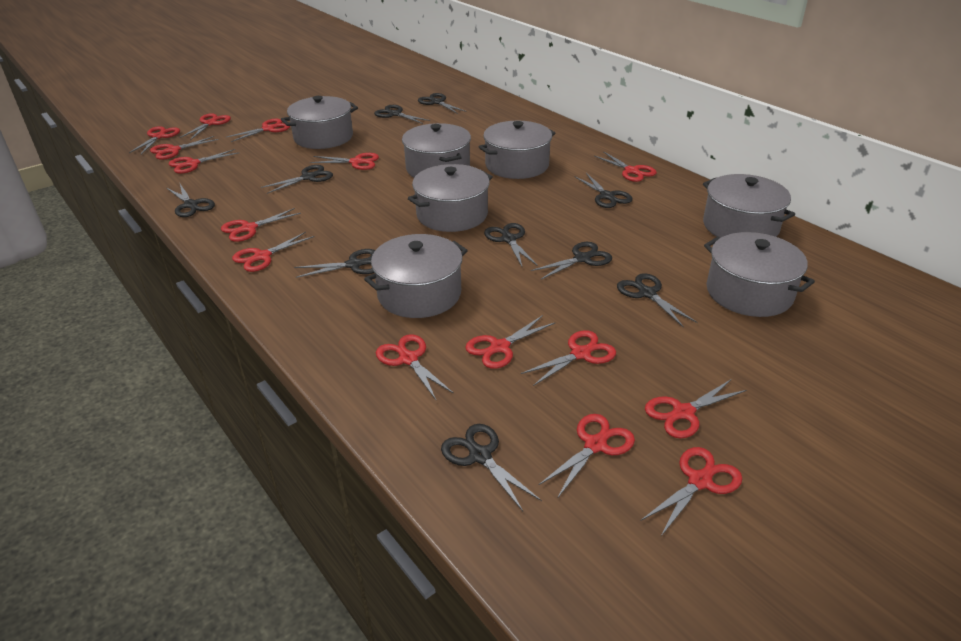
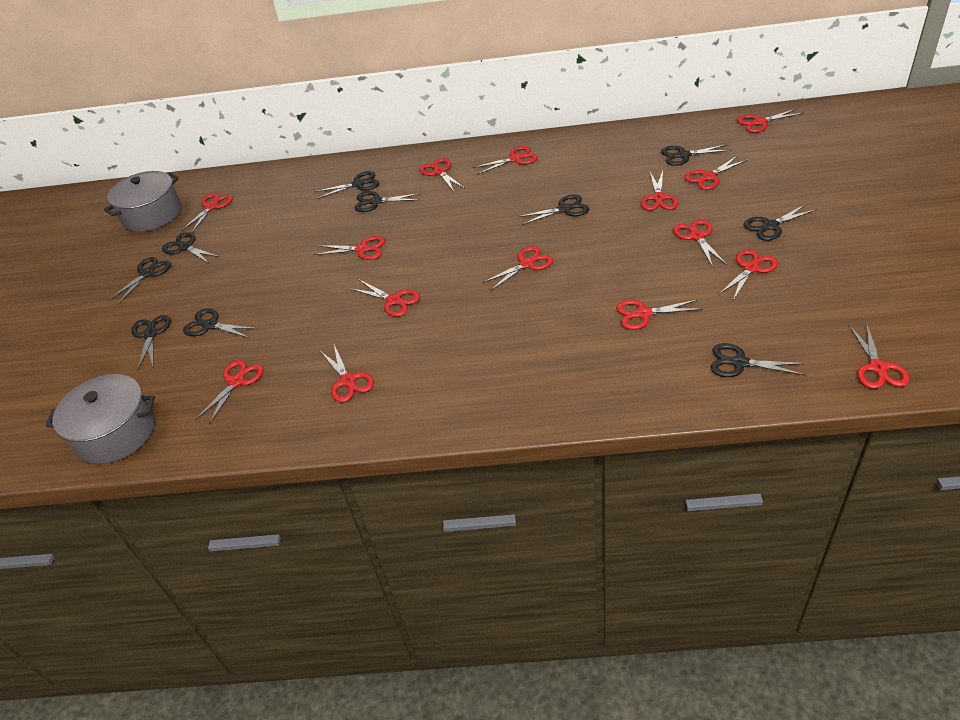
grey pot: 7 -> 2

